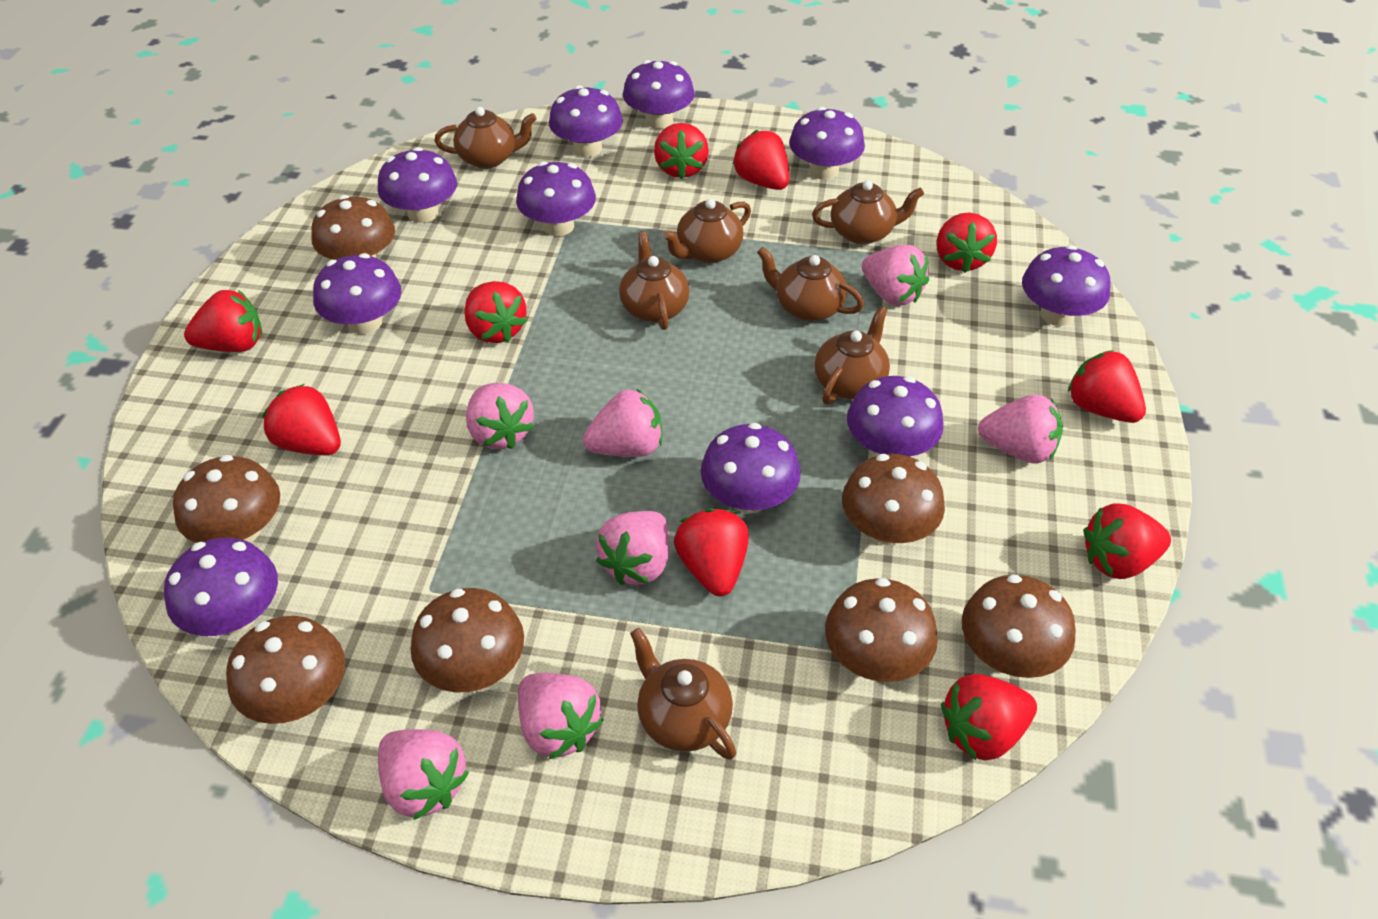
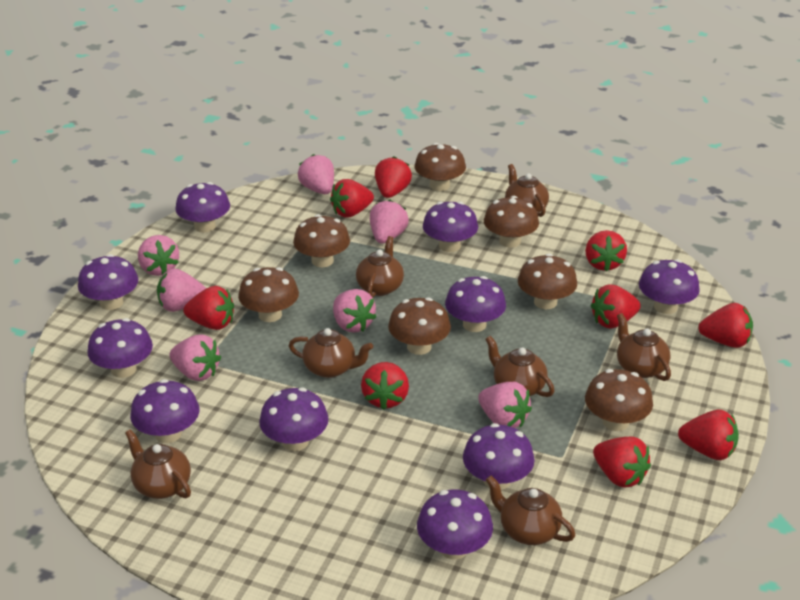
red strawberry: 10 -> 9

